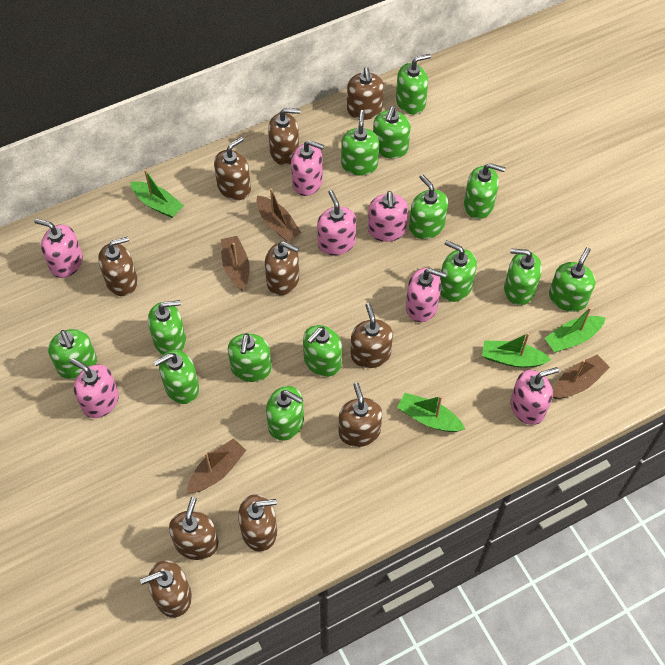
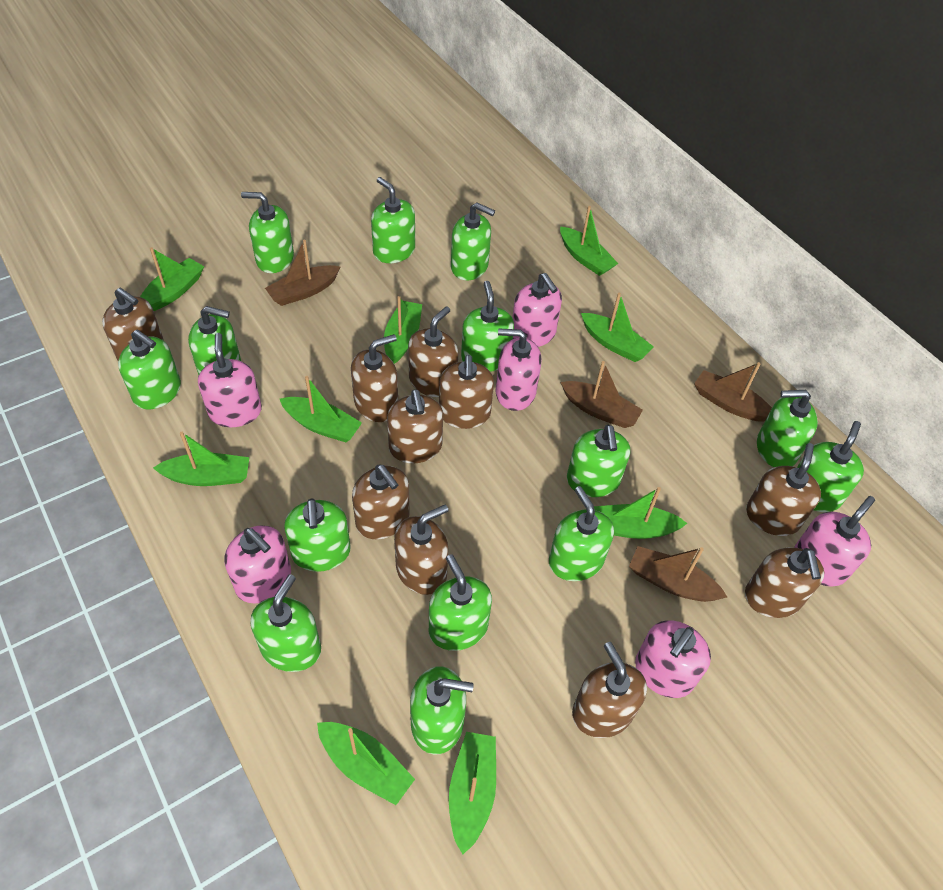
green boat: 4 -> 9
pink soap dispenser: 7 -> 6

